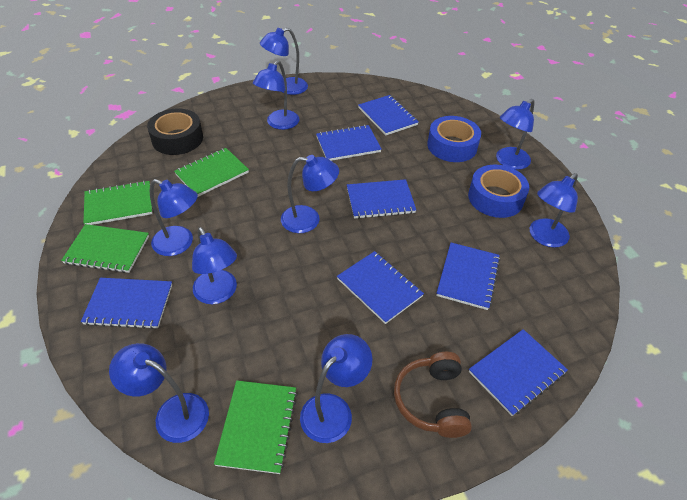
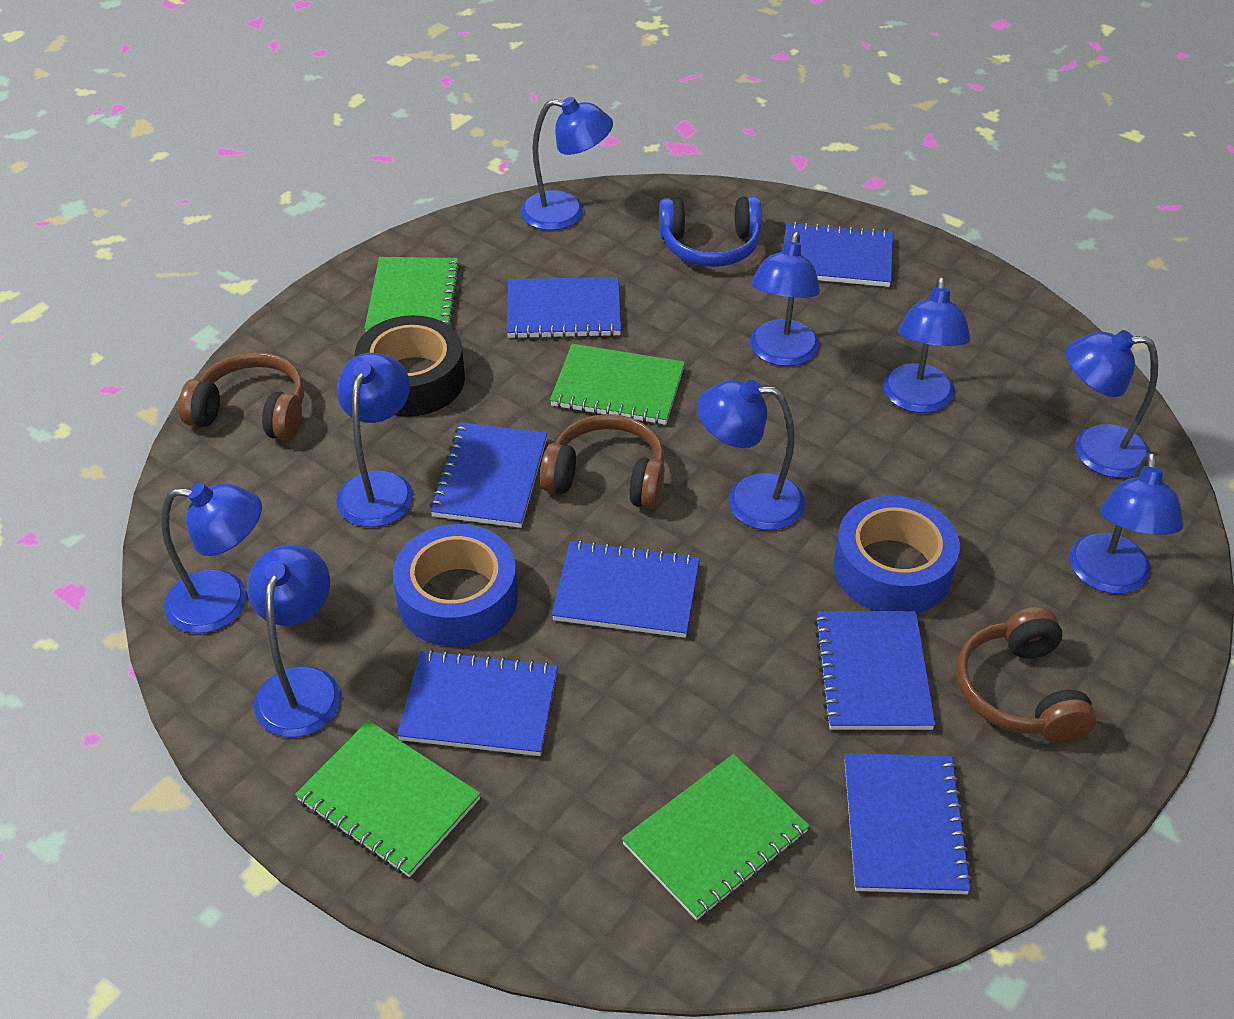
blue headphones: 0 -> 1
brown headphones: 1 -> 3

